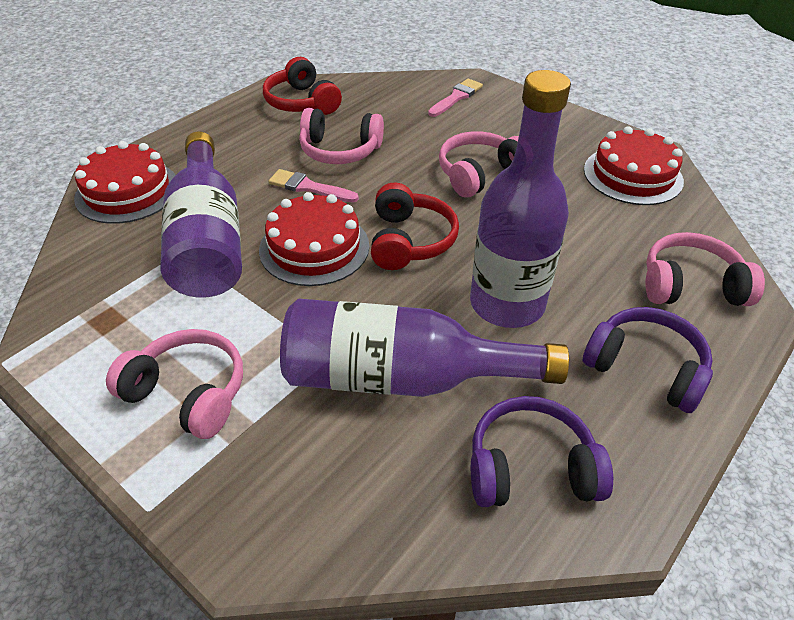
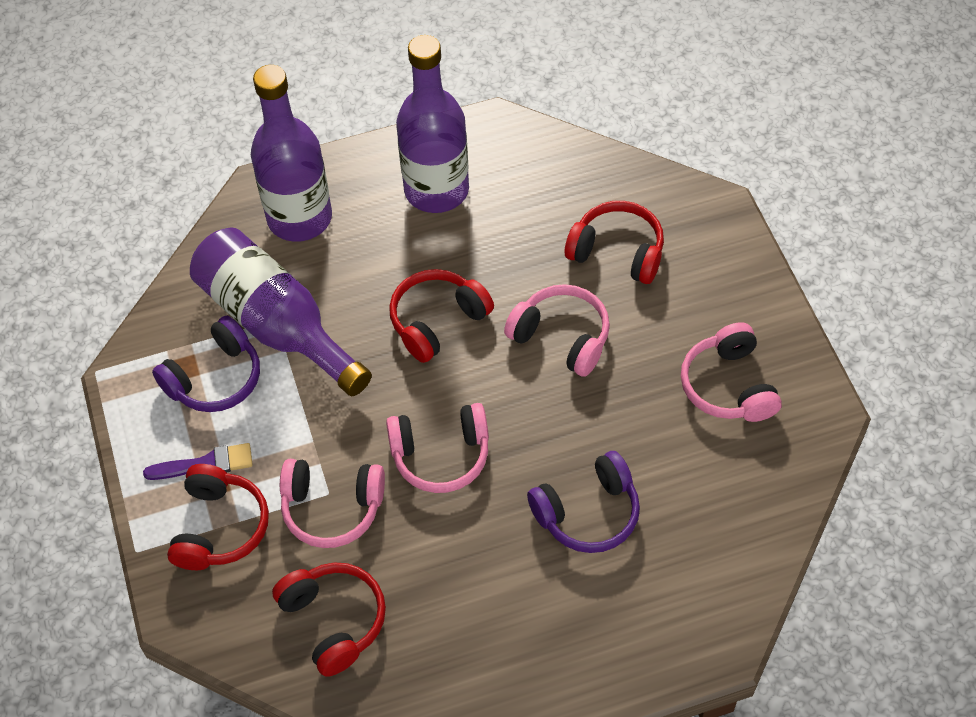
pink brush: 2 -> 0
purple brush: 0 -> 1
red cake: 3 -> 0
red headphones: 2 -> 4

